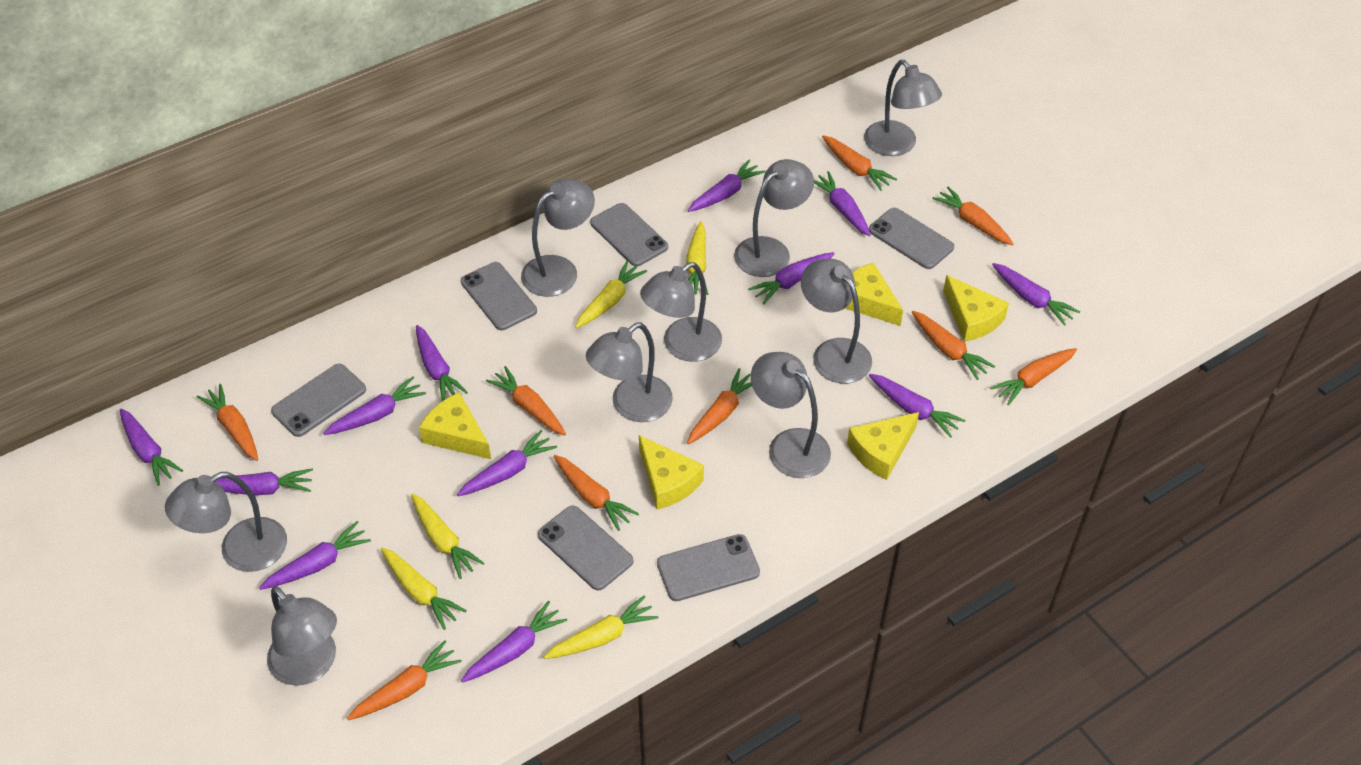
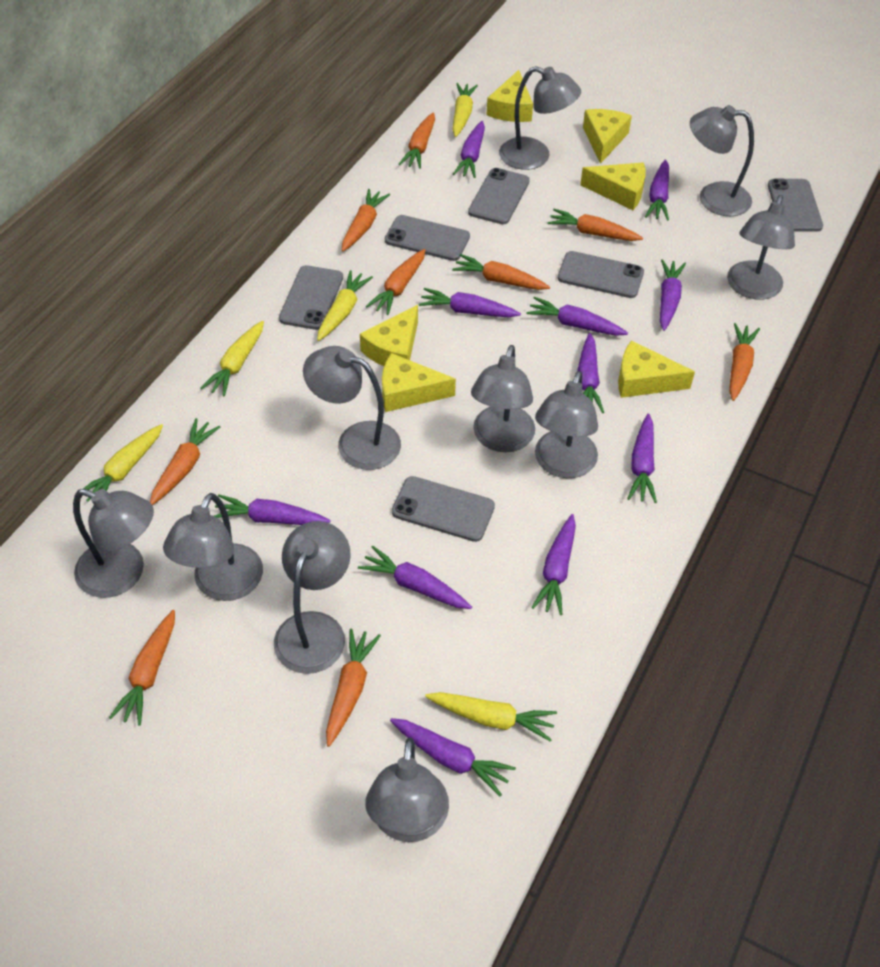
grey lamp: 9 -> 10
purple carrot: 12 -> 11
yellow cheese: 5 -> 6

